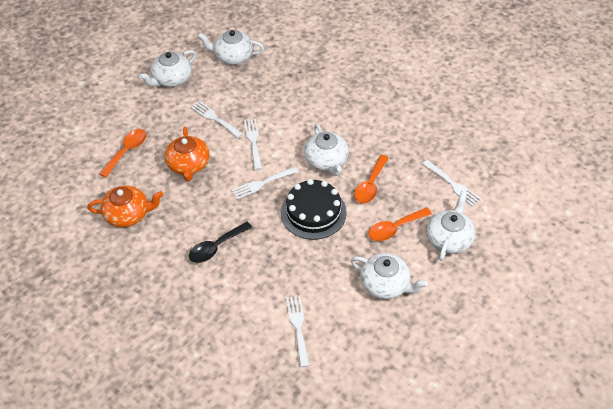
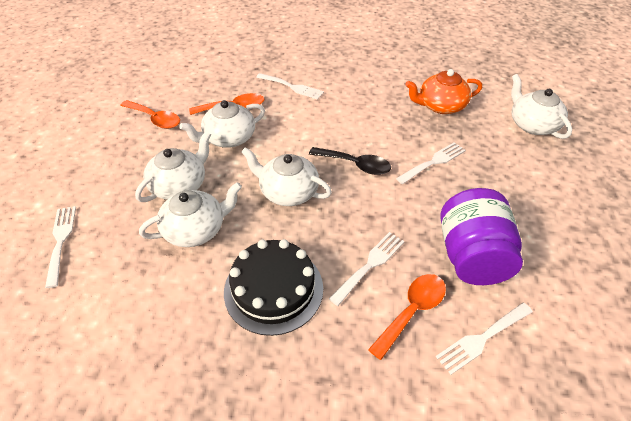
orange teapot: 2 -> 1
purple jar: 0 -> 1

